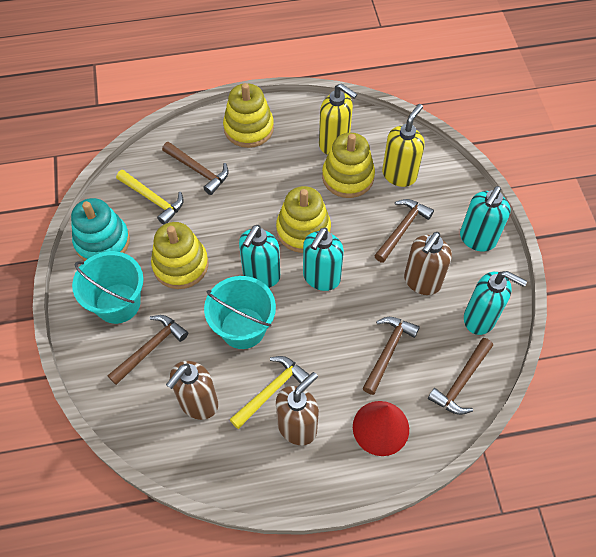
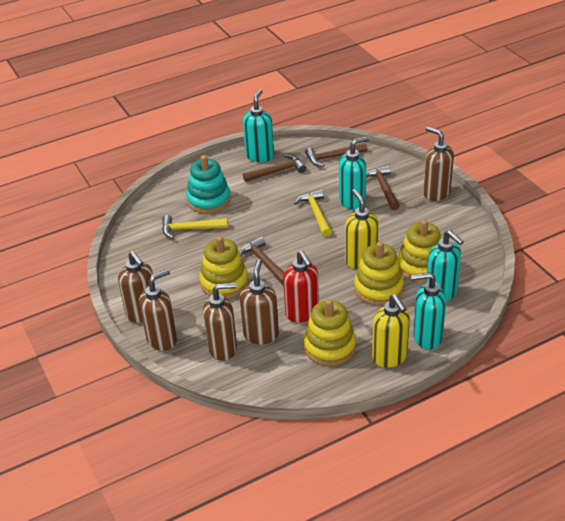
brown hammer: 5 -> 4
brown soap dispenser: 3 -> 5
red cone: 1 -> 0
red soap dispenser: 0 -> 1
turquoise bucket: 2 -> 0

